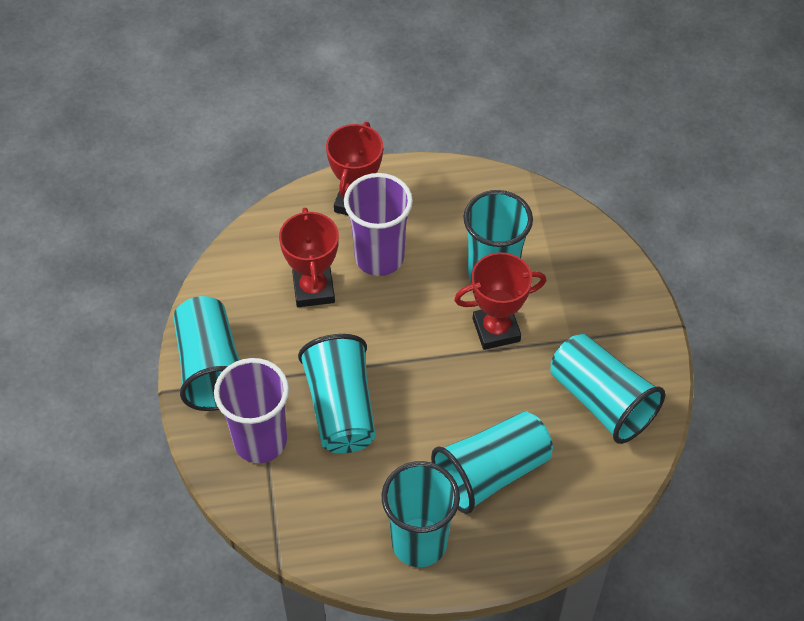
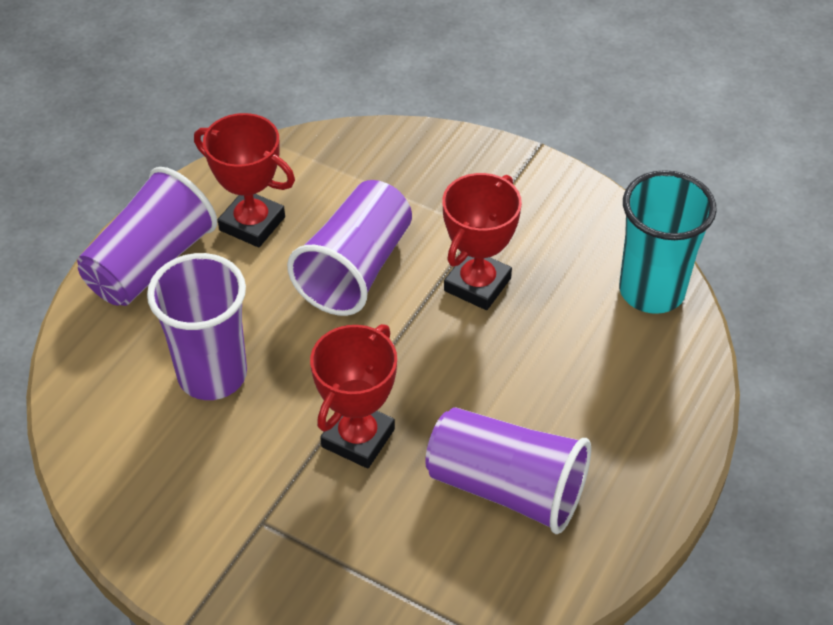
purple cup: 2 -> 4
turquoise cup: 6 -> 1

